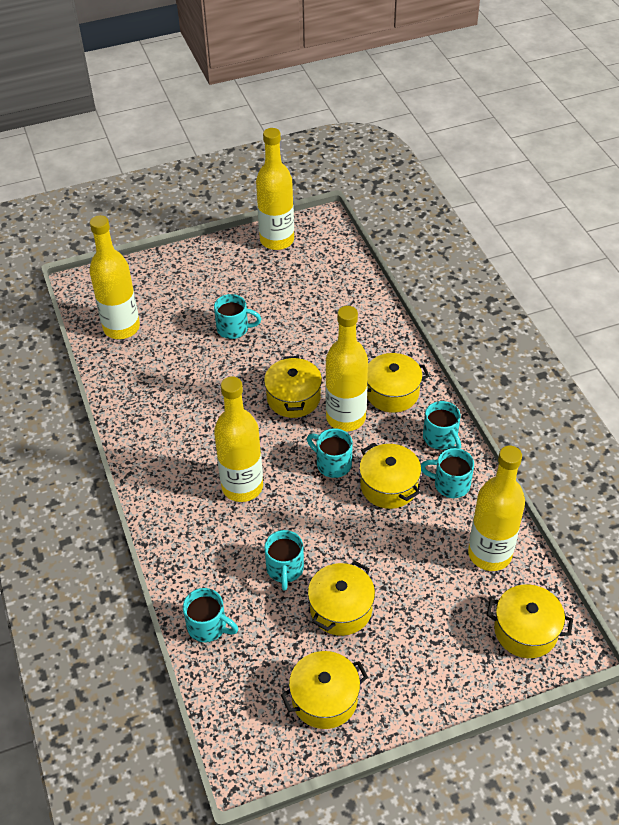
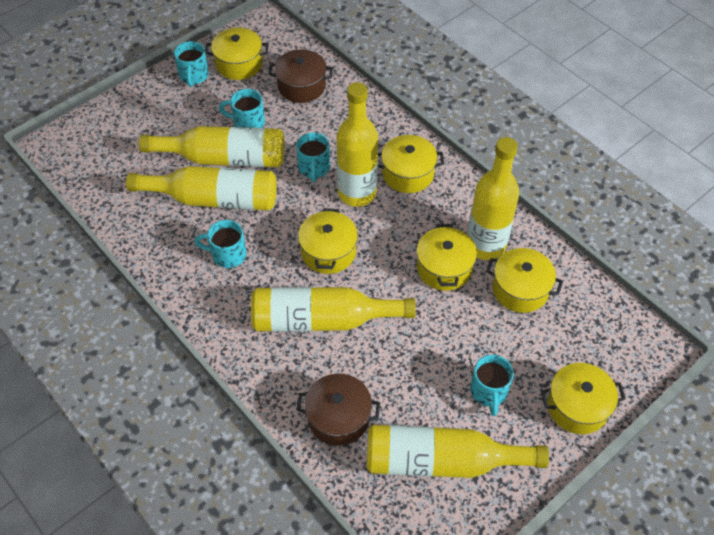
brown pot: 0 -> 2
turquoise mug: 6 -> 5
yellow bottle: 5 -> 6

